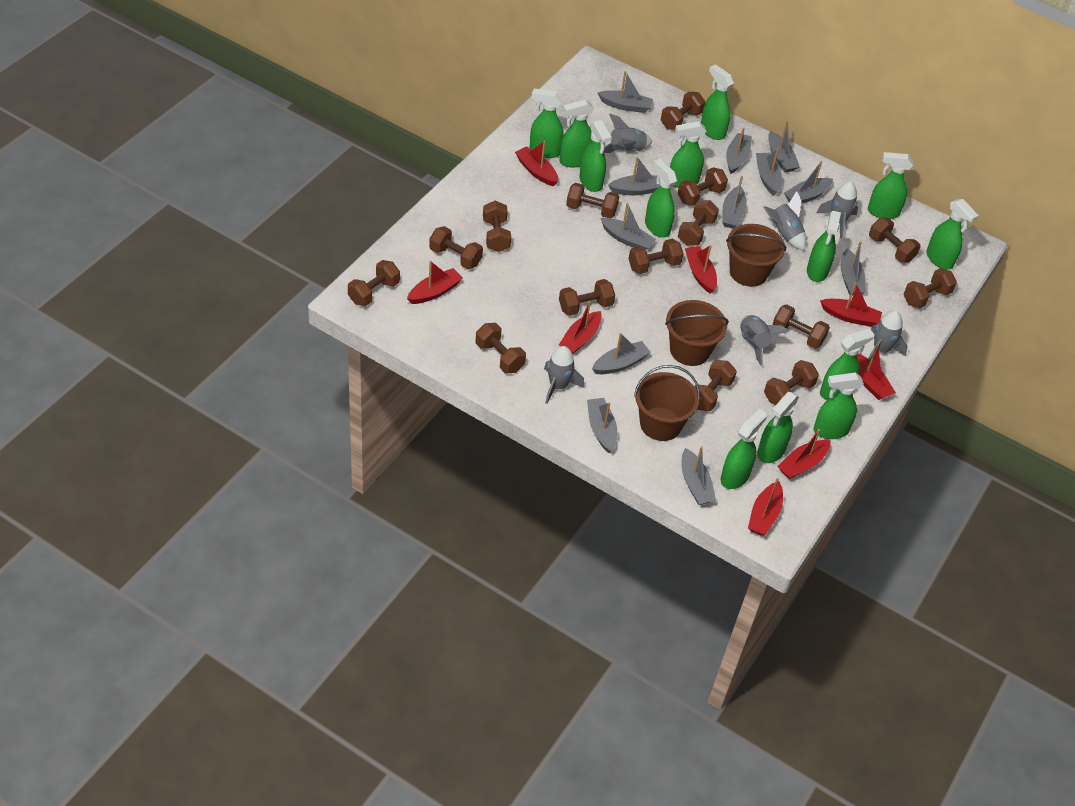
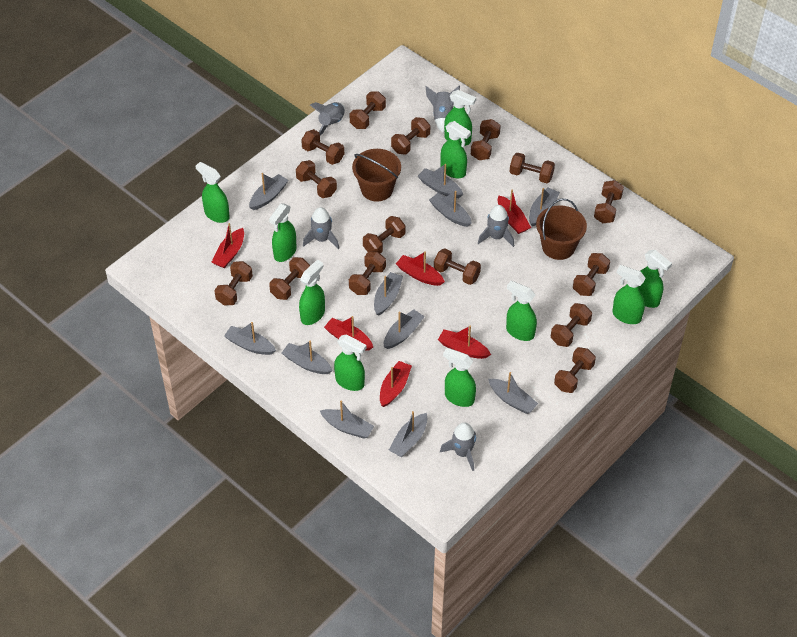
brown bucket: 3 -> 2
green spray bottle: 13 -> 10
grey boat: 12 -> 11
grey rocket: 6 -> 5
red boat: 8 -> 6

